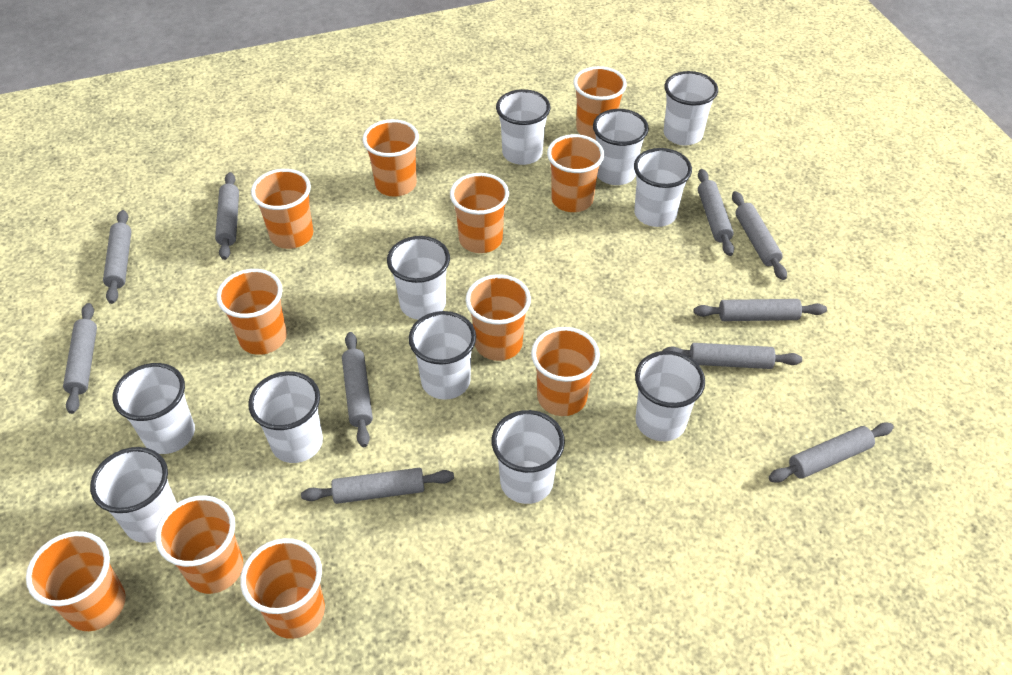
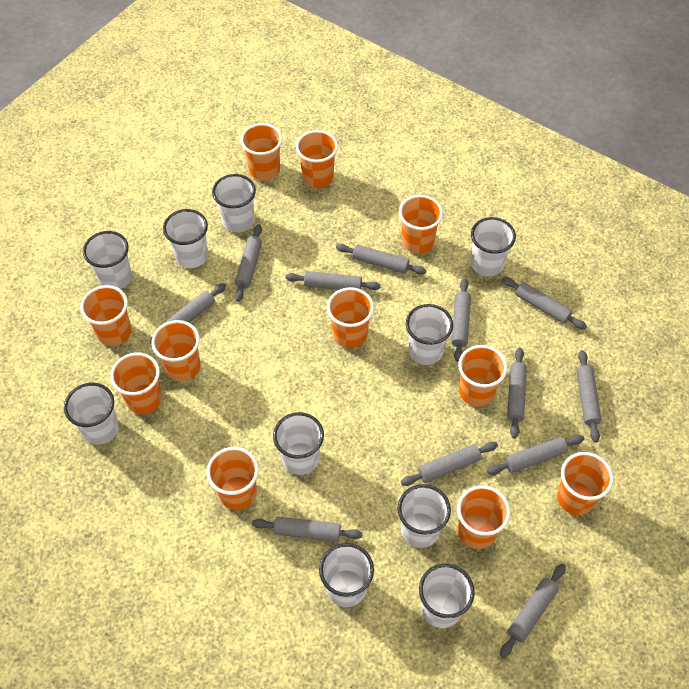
grey rolling pin: 10 -> 12
white cup: 11 -> 10

